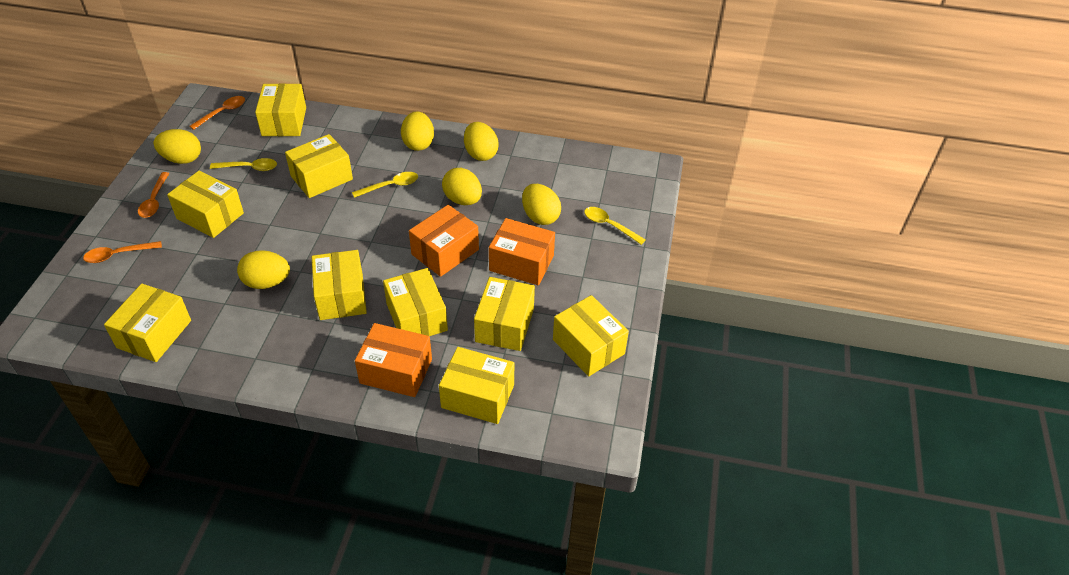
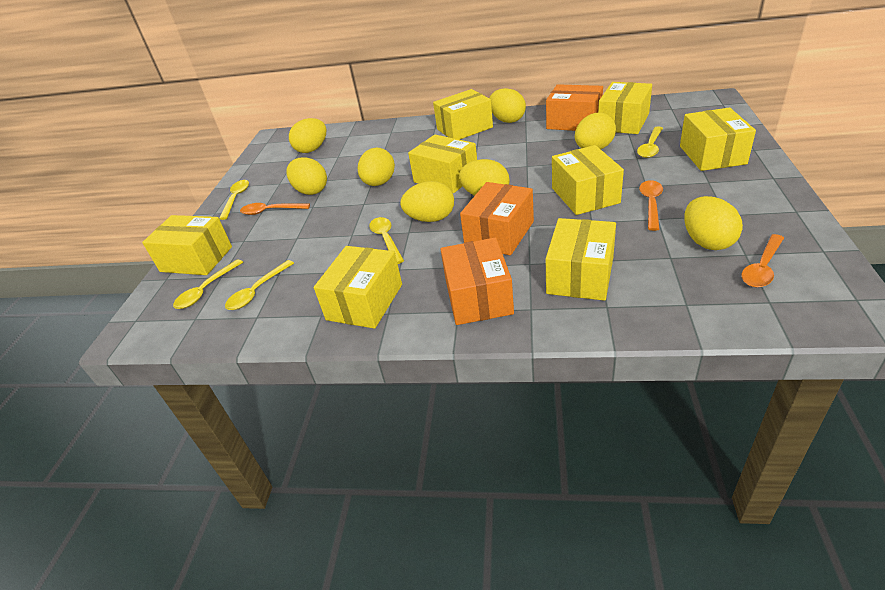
yellow box: 9 -> 8
yellow egg: 6 -> 8
yellow spoon: 3 -> 5

